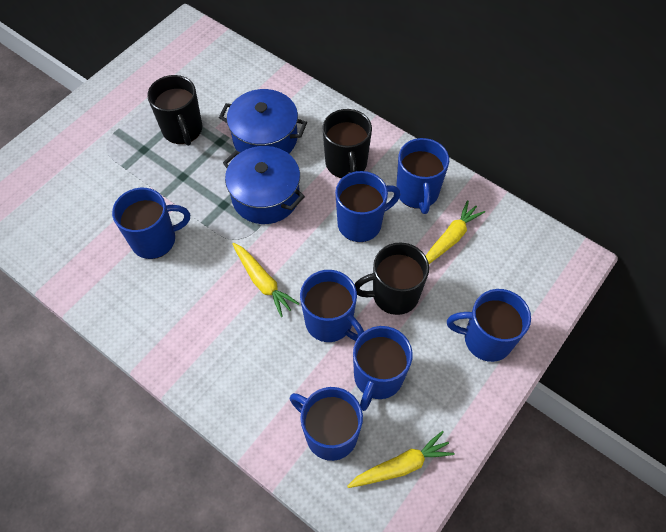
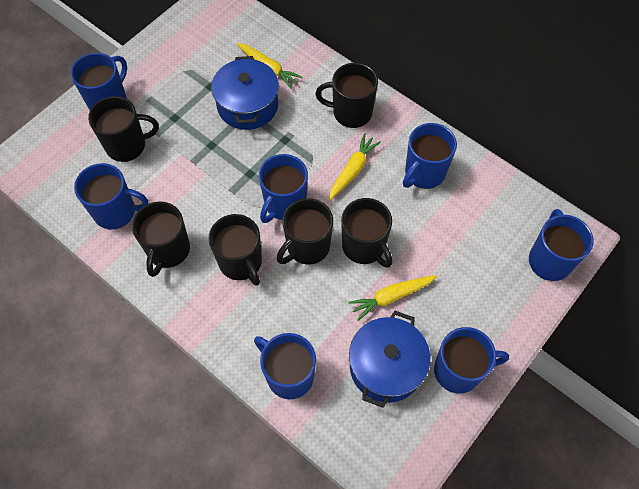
black mug: 3 -> 6

